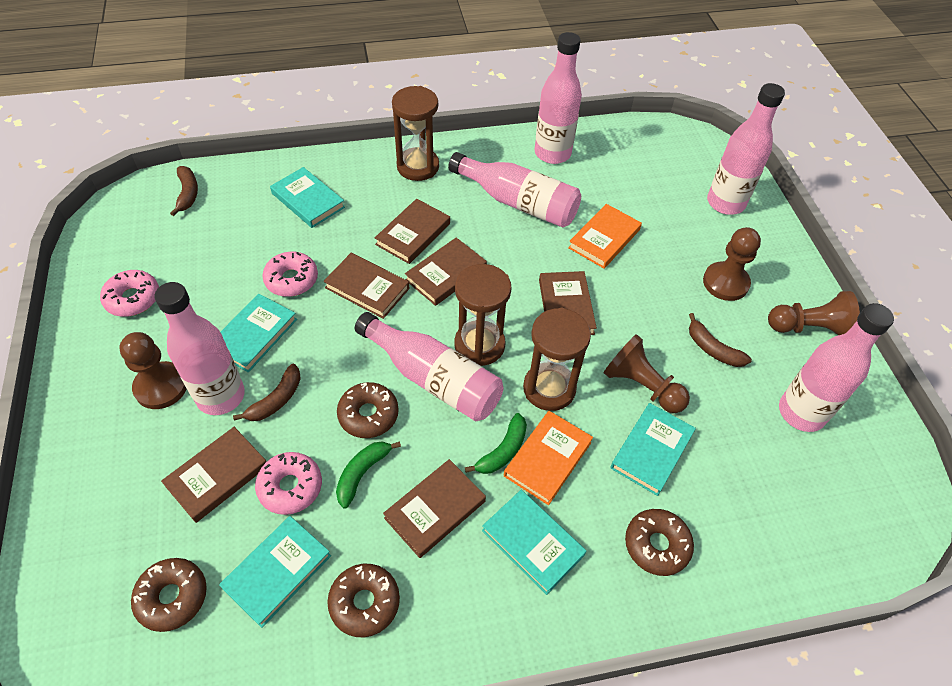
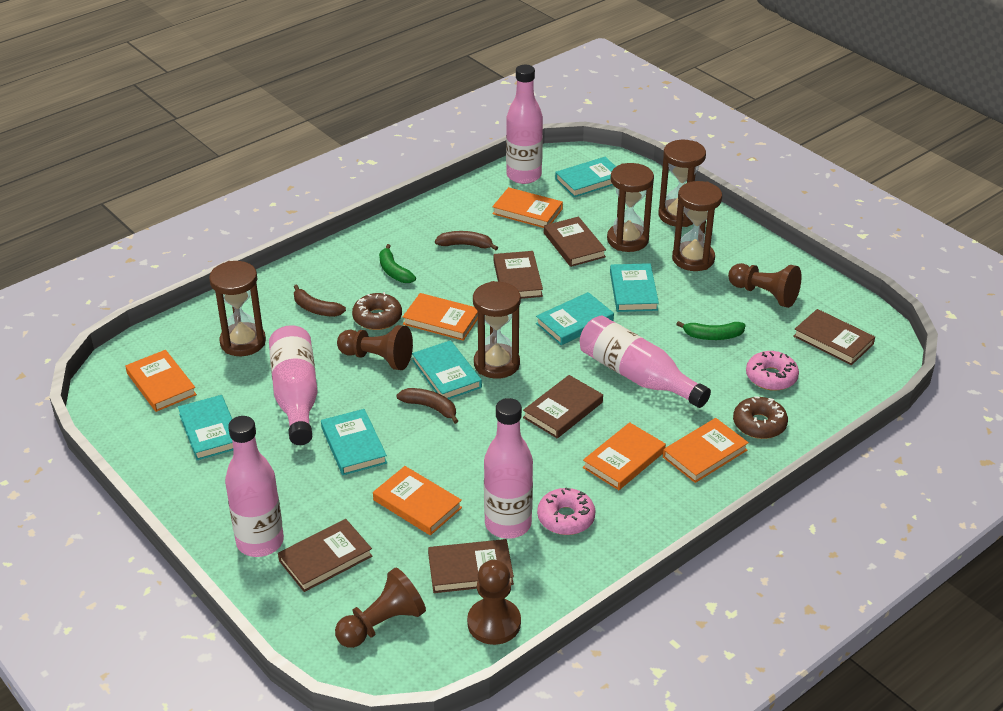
brown donut: 4 -> 2
brown hourglass: 3 -> 5
orange book: 2 -> 6
pink bottle: 6 -> 5
pink donut: 3 -> 2
turquoise book: 5 -> 6

